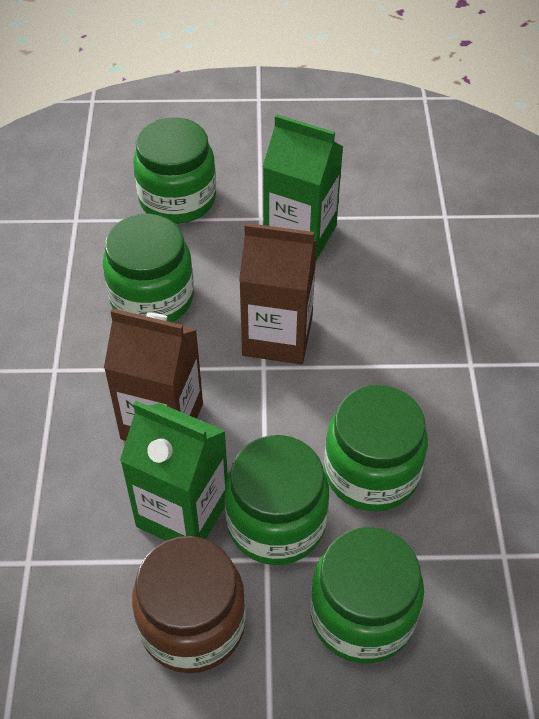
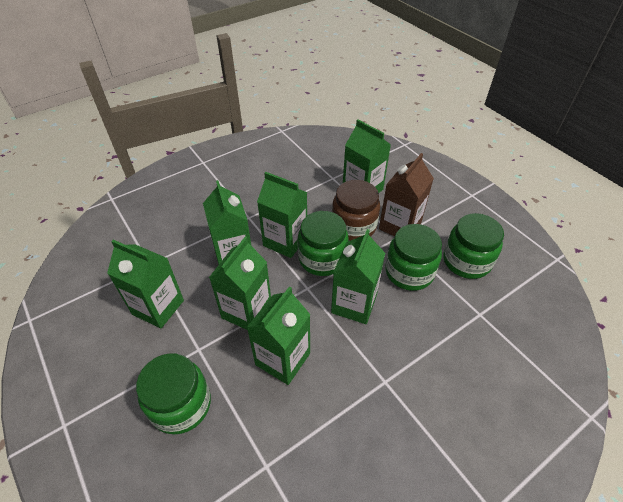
brown carton: 2 -> 1
green carton: 2 -> 7
green jar: 5 -> 4

